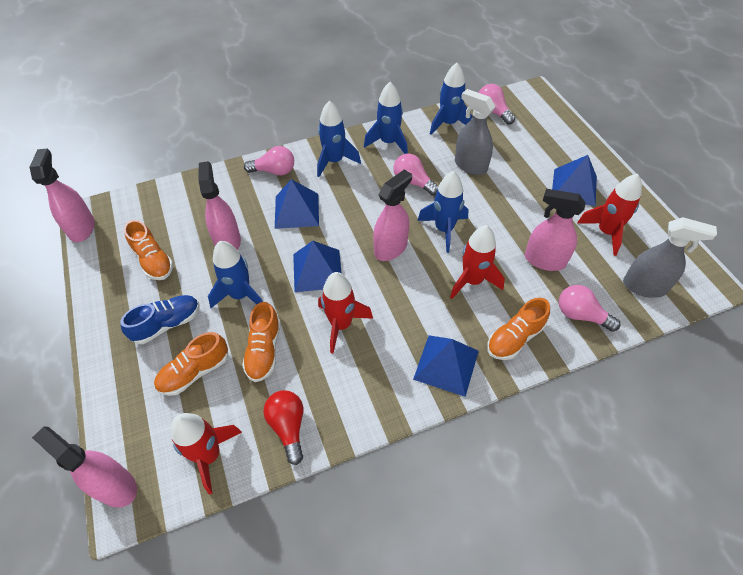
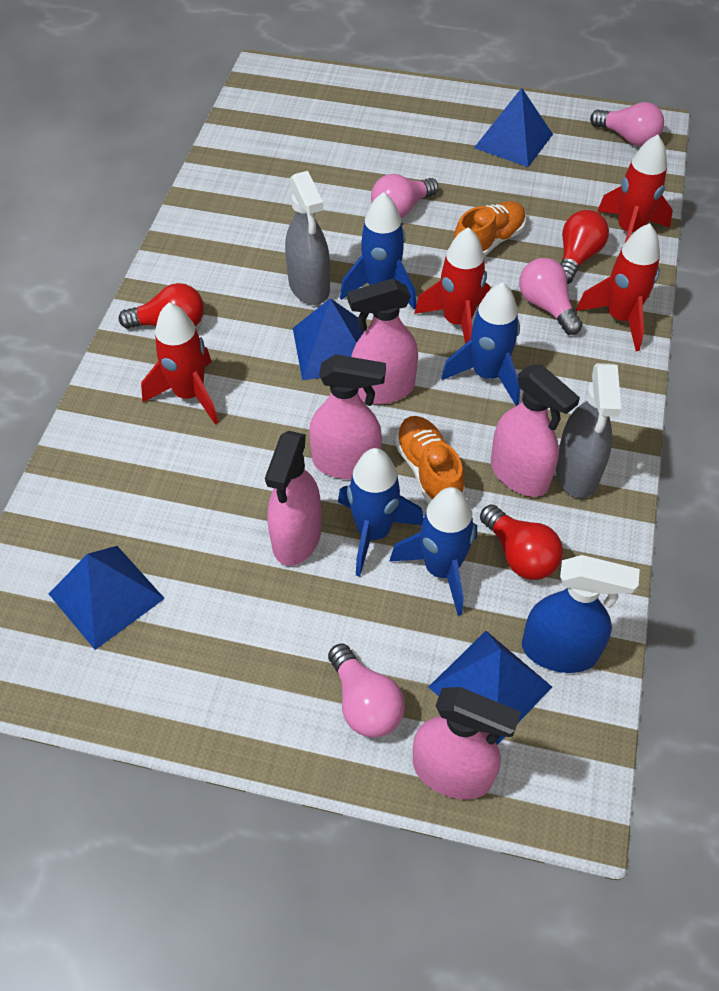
blue rocket: 5 -> 4
blue shoe: 1 -> 0
blue spray bottle: 0 -> 1
orange shoe: 4 -> 2
red light bulb: 1 -> 3

